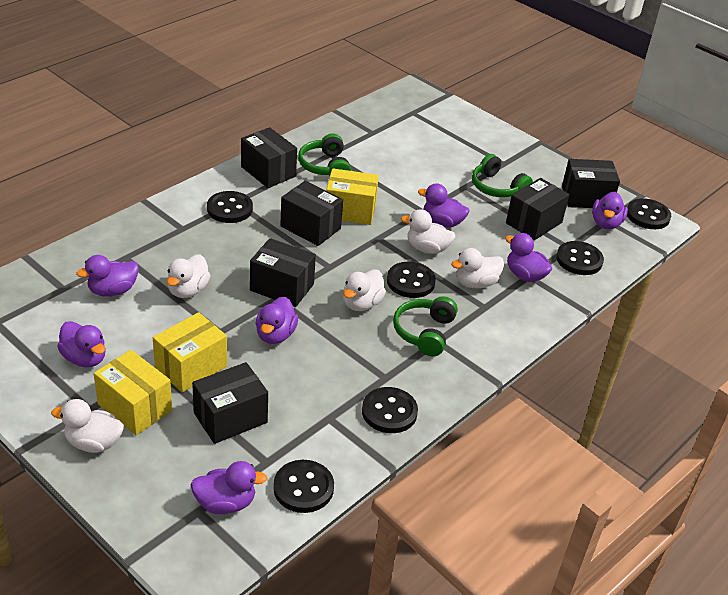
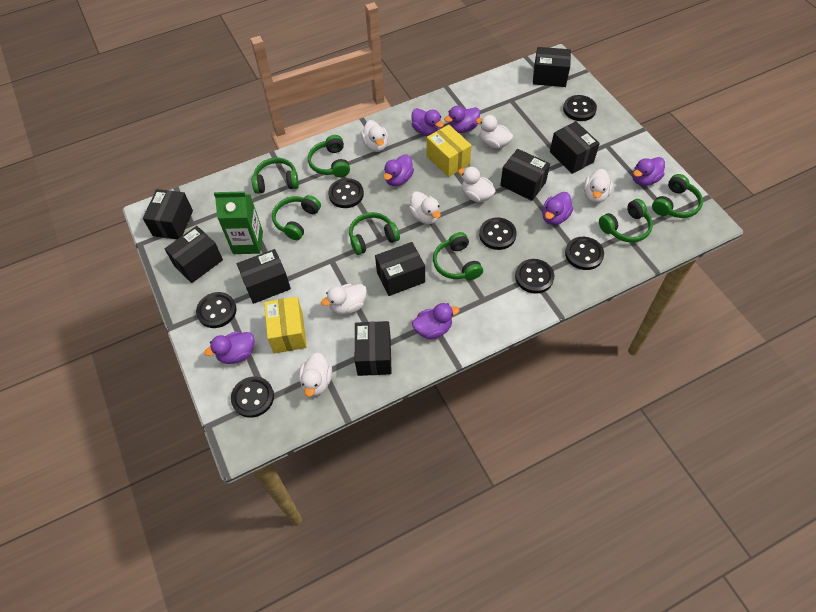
black box: 6 -> 8
black button: 6 -> 7
green carton: 0 -> 1
green headphones: 3 -> 7
white duck: 5 -> 7
yellow box: 3 -> 2

